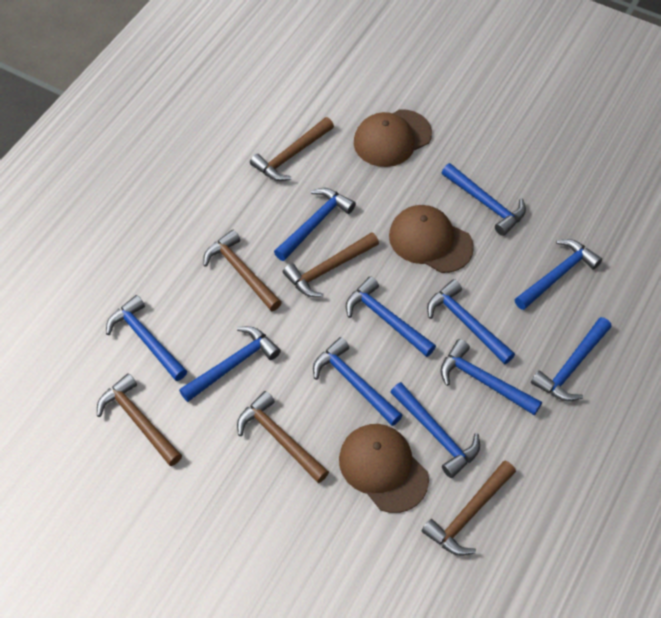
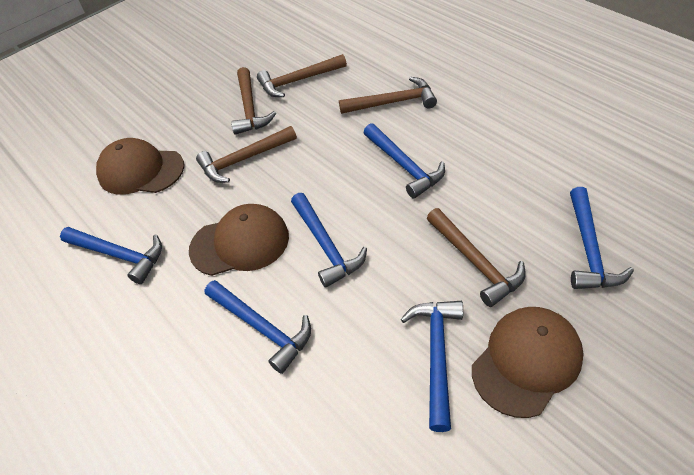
blue hammer: 11 -> 6
brown hammer: 6 -> 5

